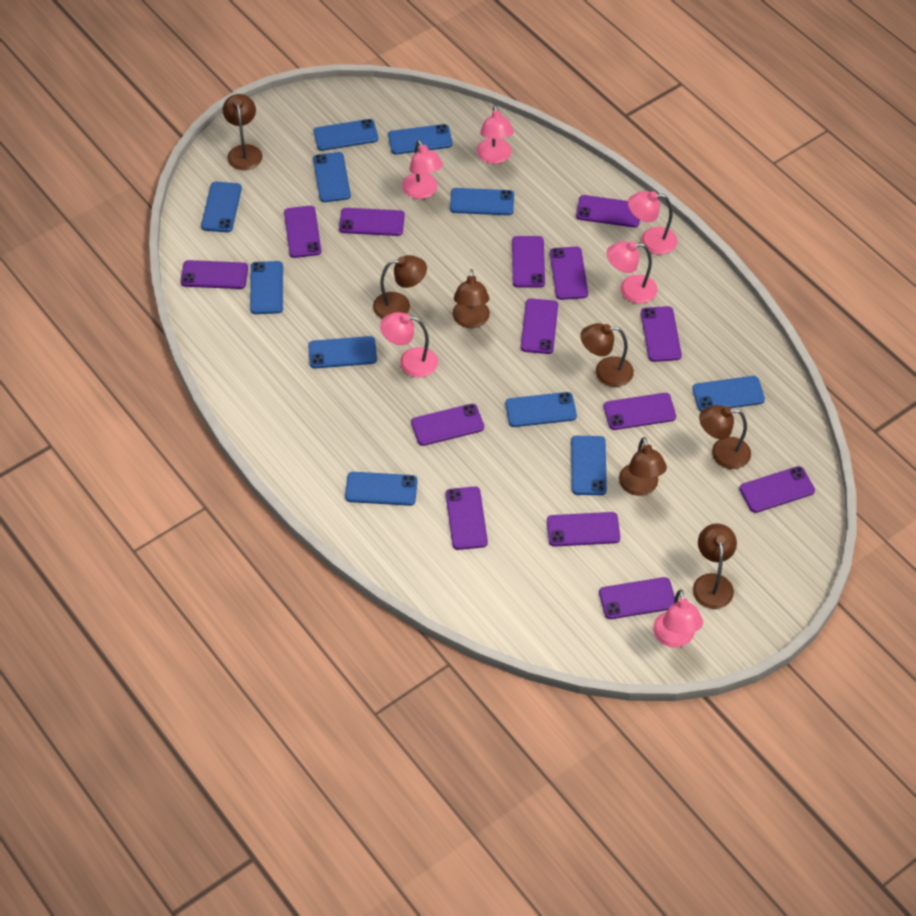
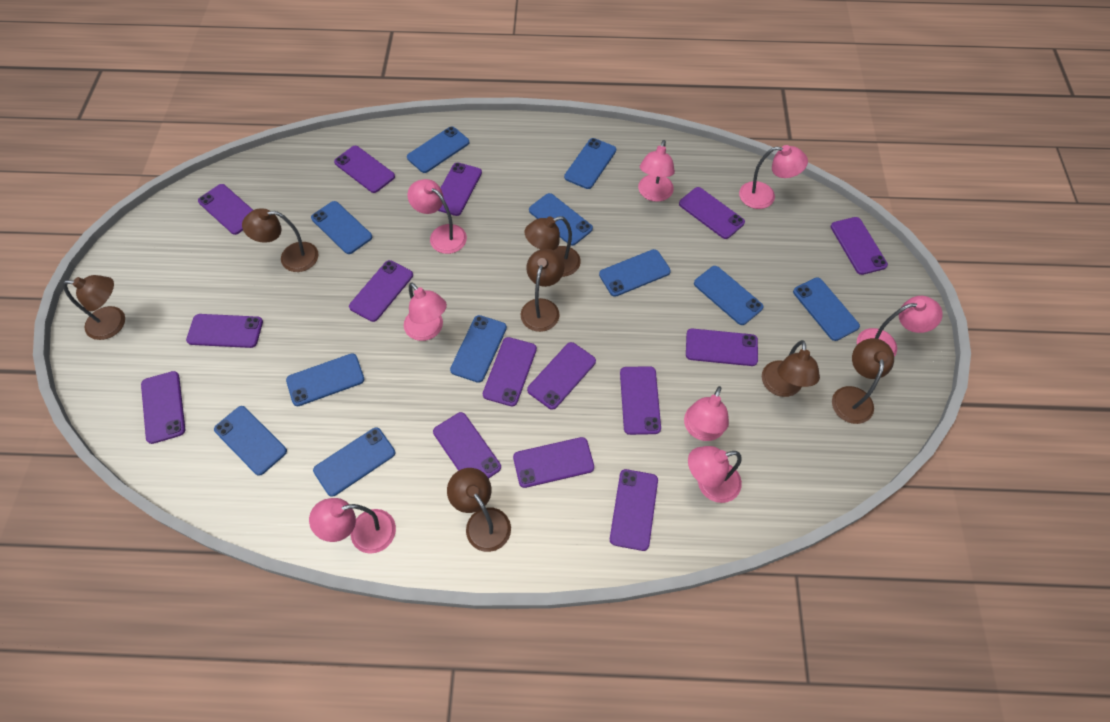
pink lamp: 6 -> 8
purple phone: 14 -> 15

